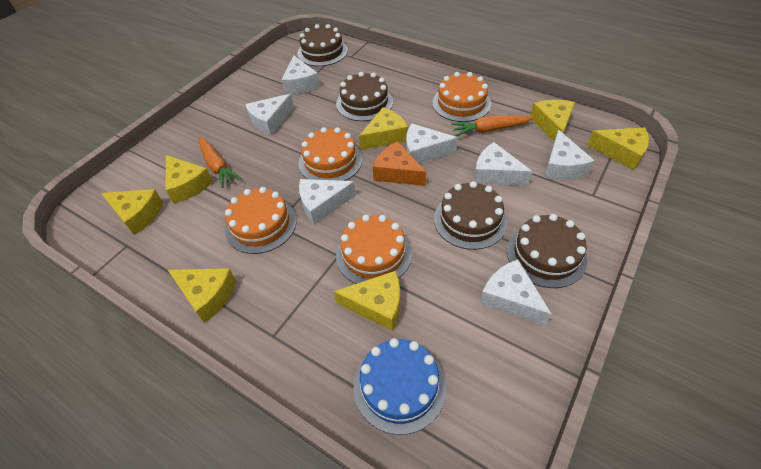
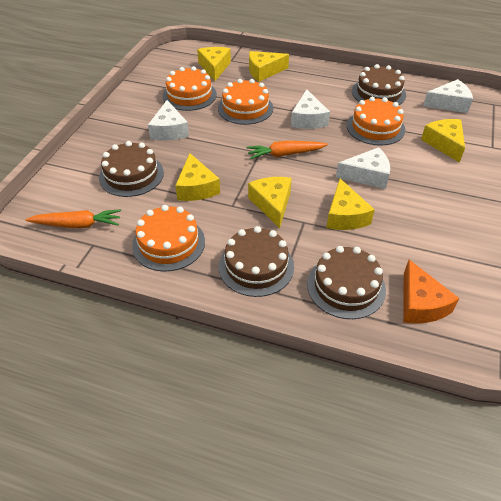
blue cake: 1 -> 0
white cheese: 7 -> 4
yellow cheese: 7 -> 6

